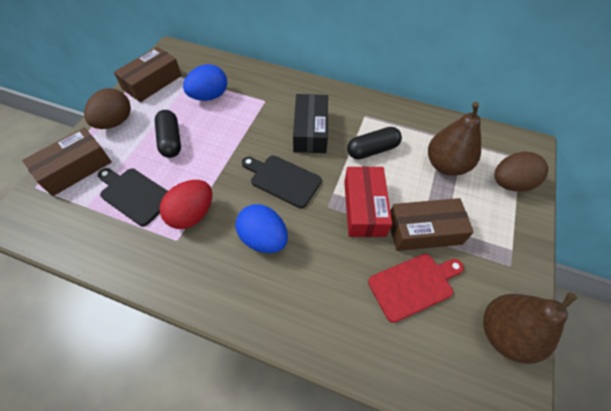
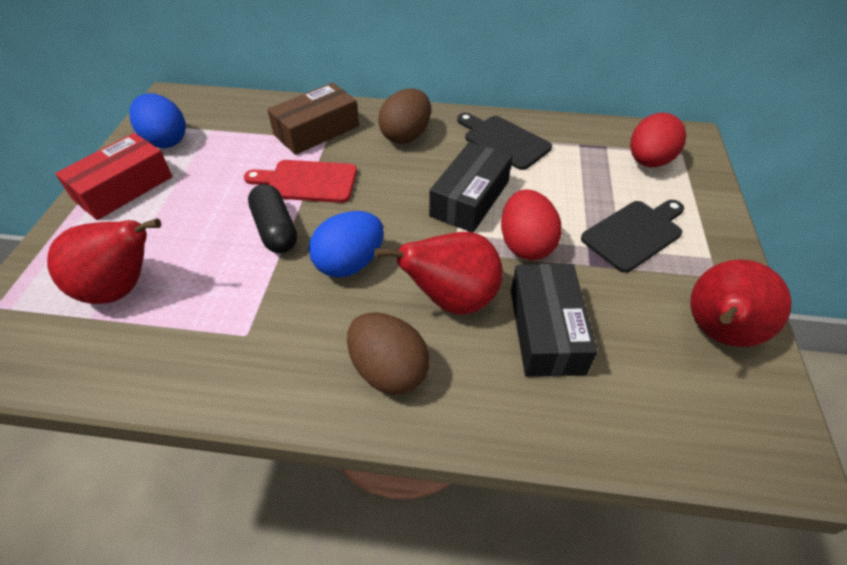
black box: 1 -> 2
black capsule: 2 -> 1
brown box: 3 -> 1
brown pear: 2 -> 0
red egg: 1 -> 2
red pear: 0 -> 3

